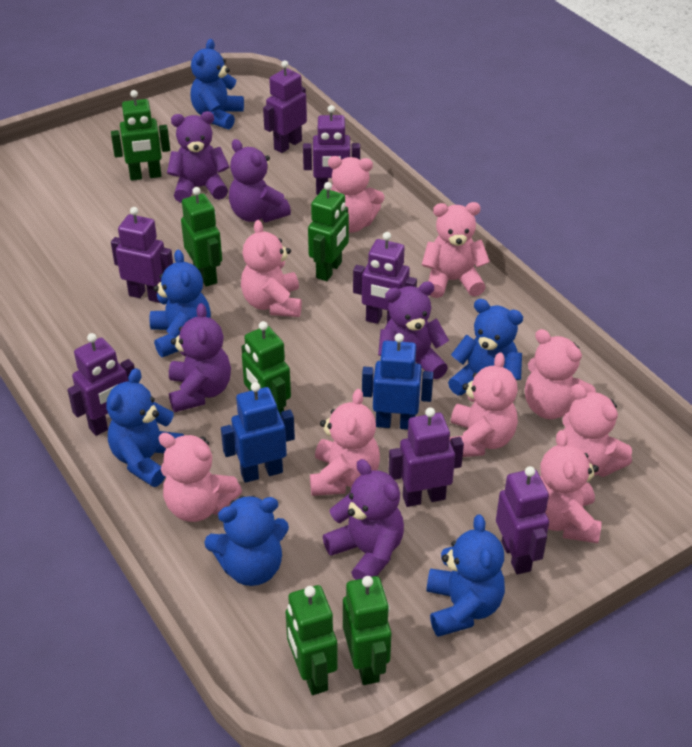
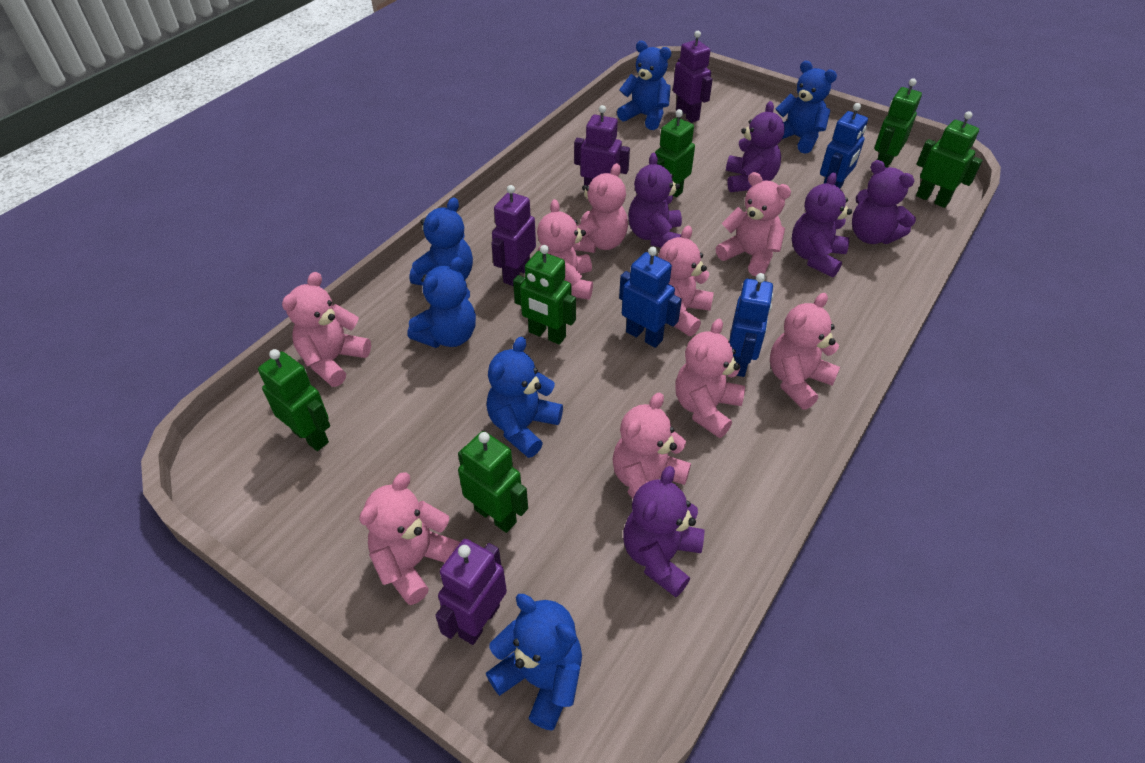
blue robot: 2 -> 3
purple robot: 7 -> 4

